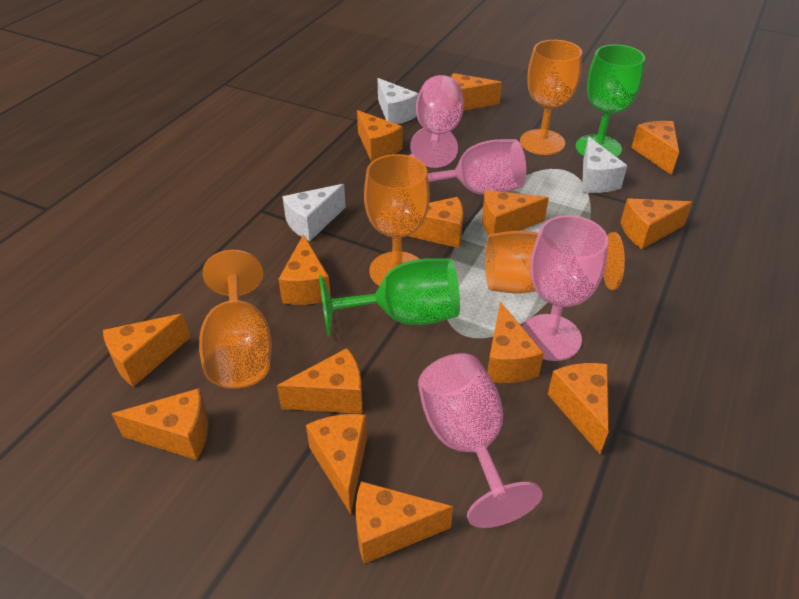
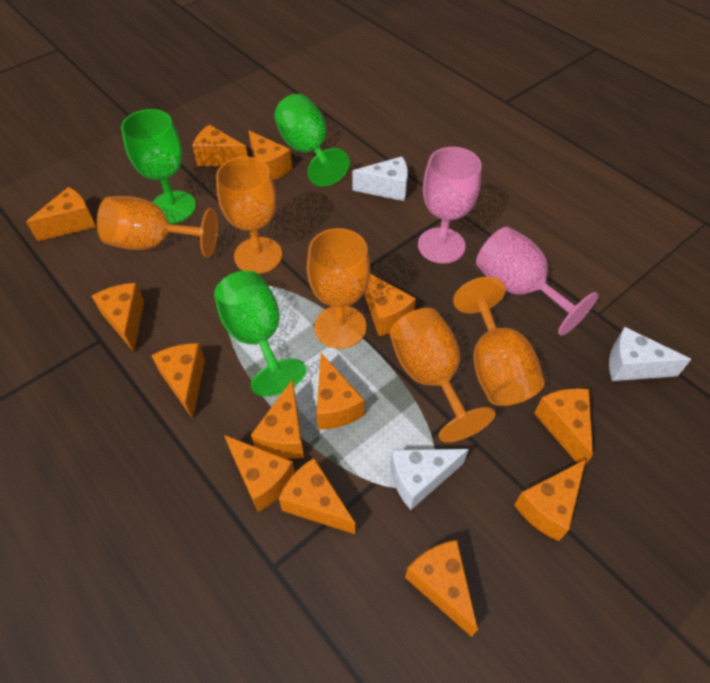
green goblet: 2 -> 3
orange cheese: 14 -> 13
orange goblet: 4 -> 5
pink goblet: 4 -> 2

